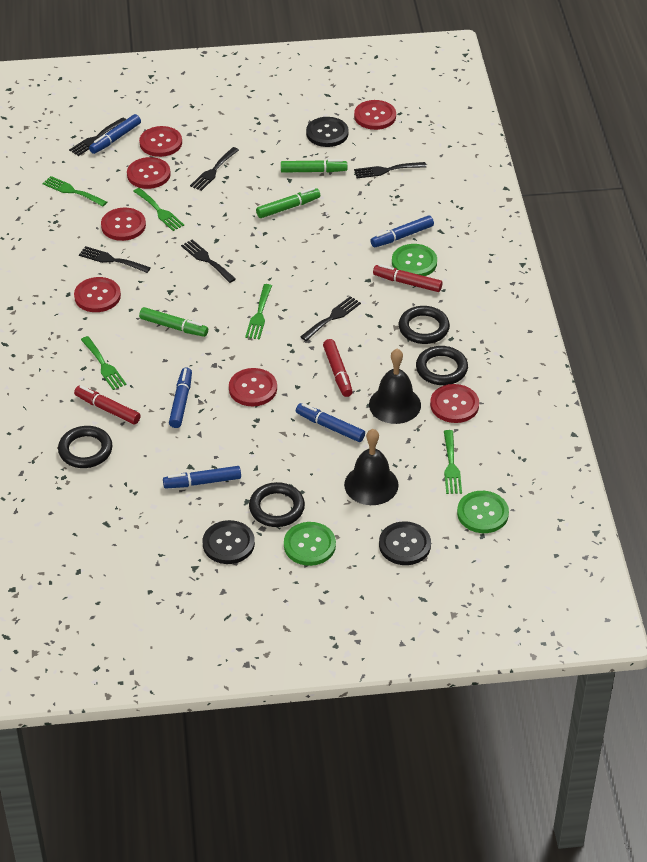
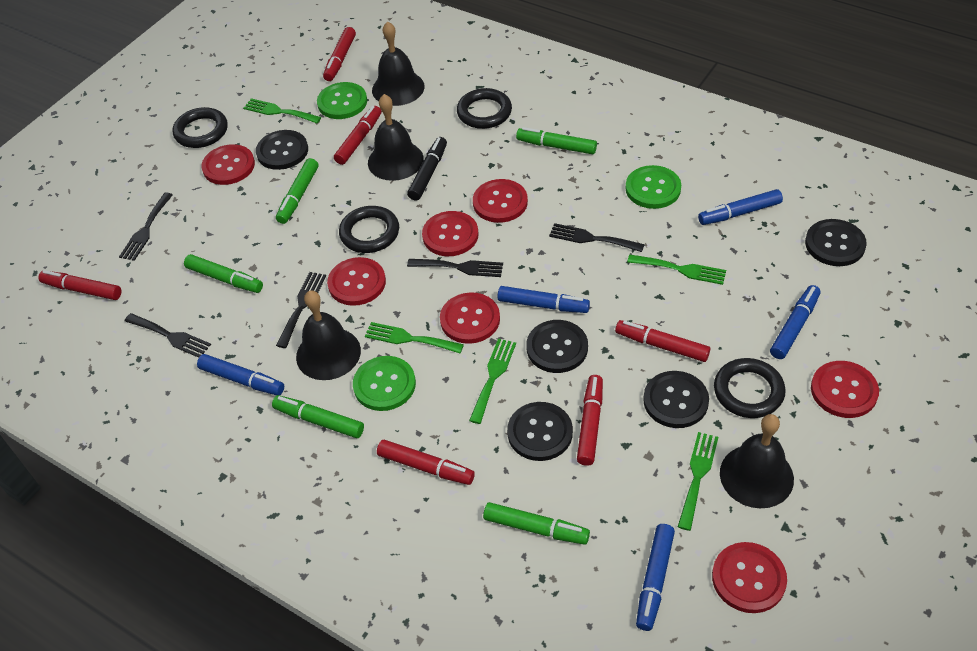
black bell: 2 -> 4
black button: 3 -> 5
black fork: 6 -> 5
black marker: 0 -> 1
green marker: 3 -> 5
red marker: 3 -> 6

